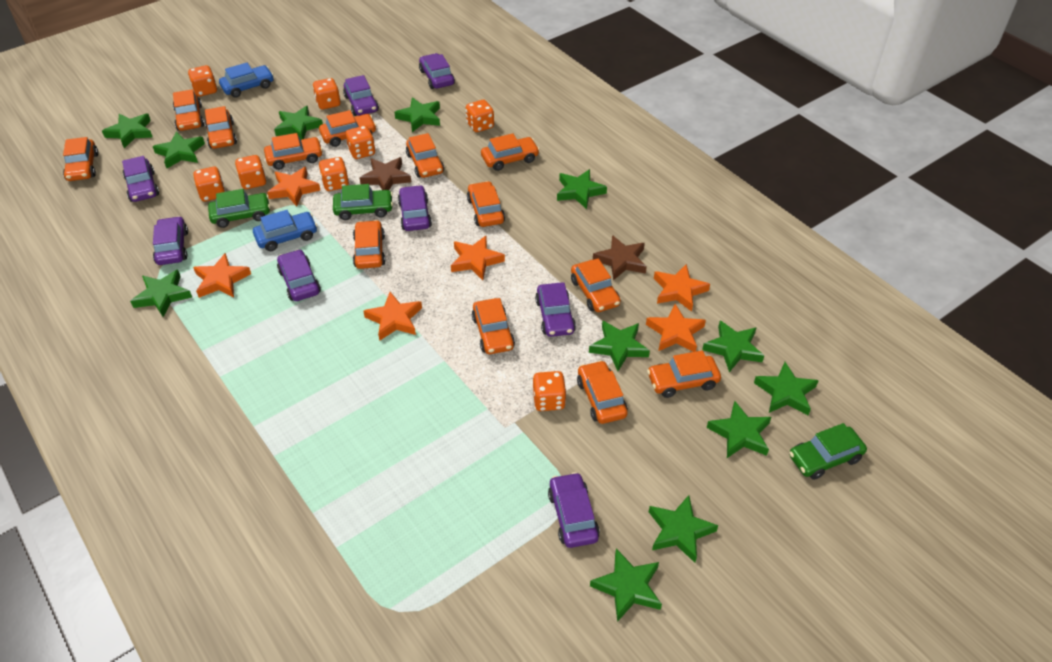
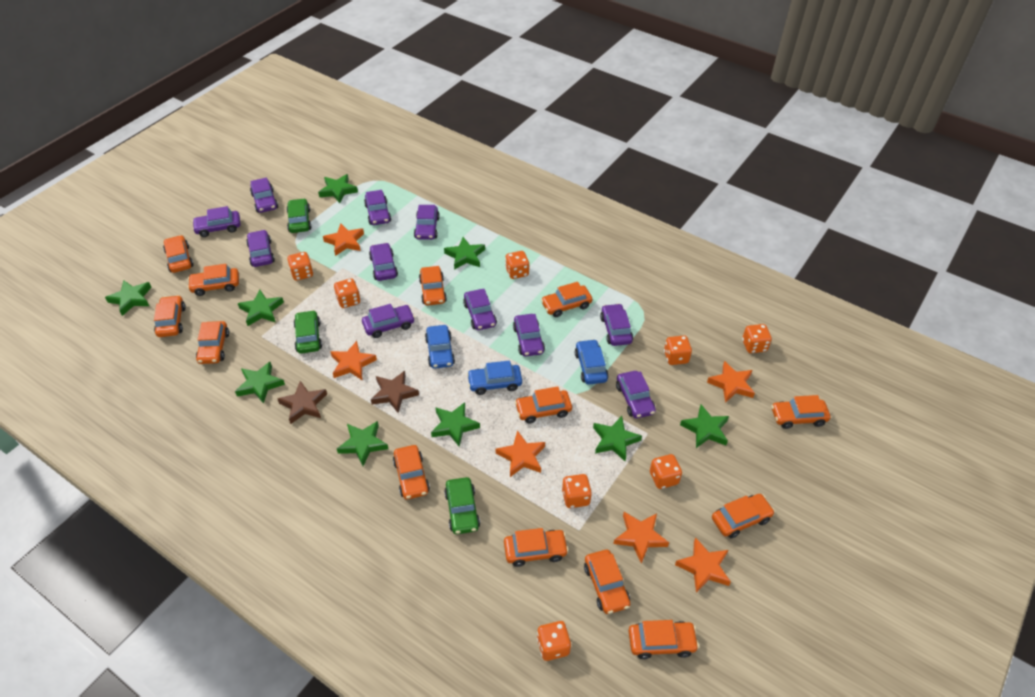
blue car: 2 -> 3
green star: 12 -> 9
purple car: 8 -> 11

